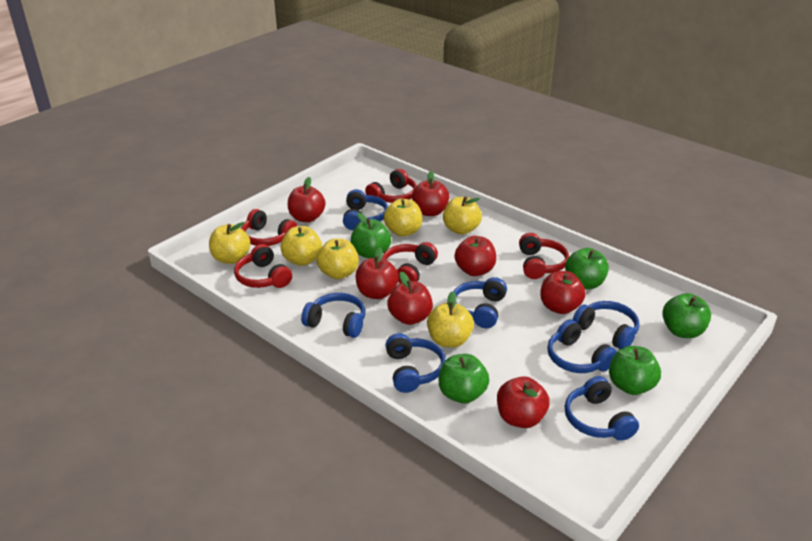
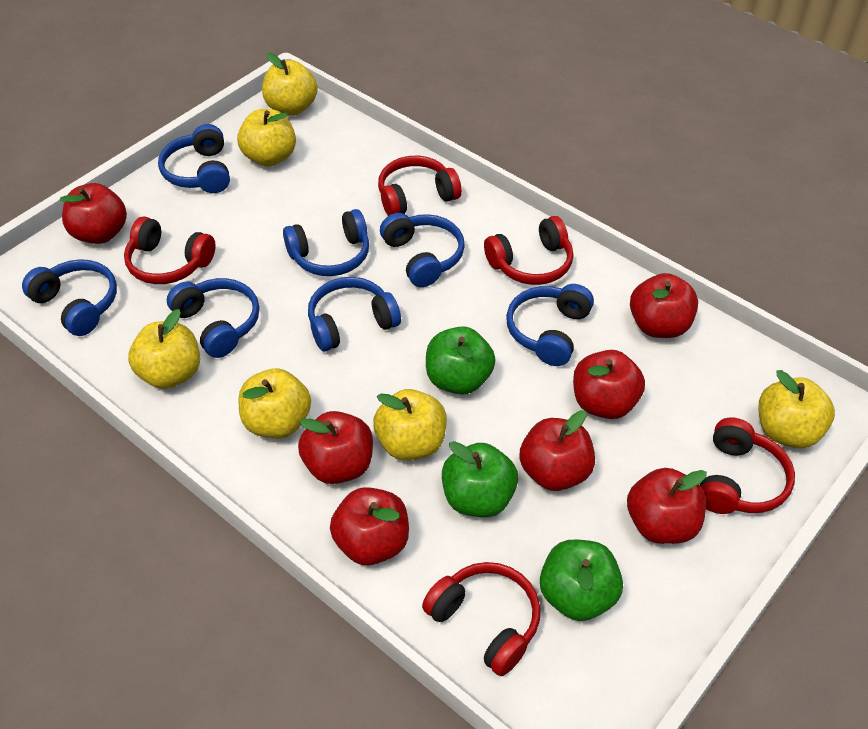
green apple: 5 -> 3

